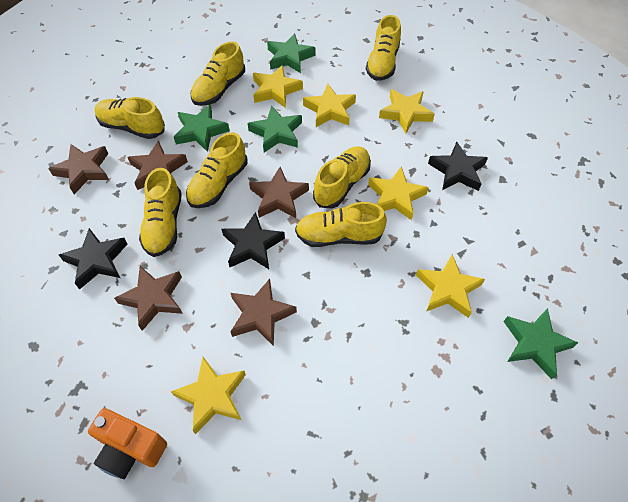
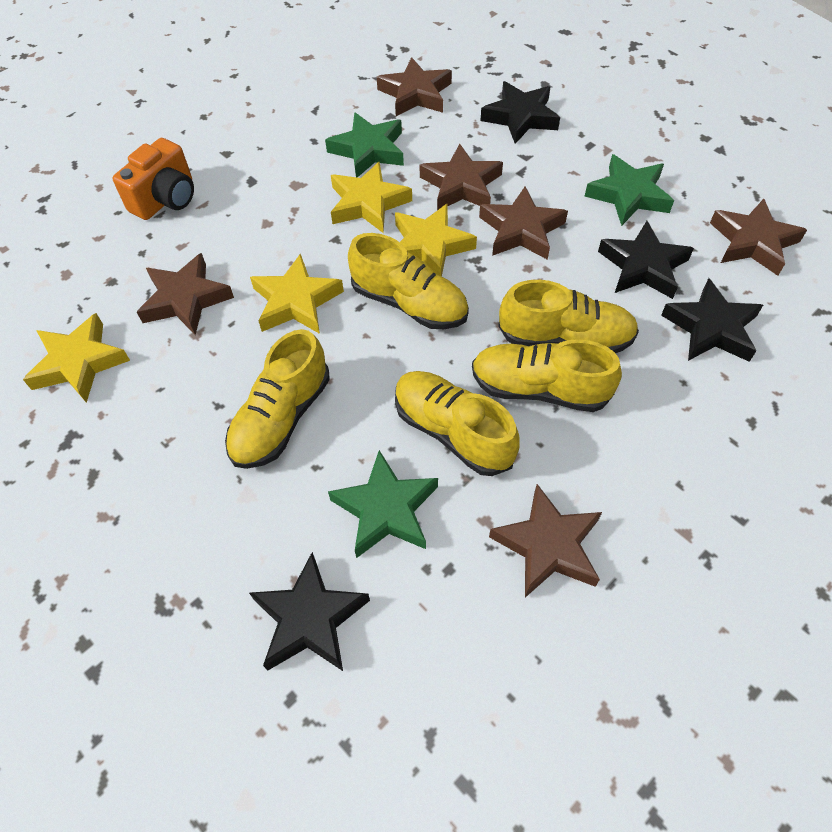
black star: 3 -> 4
brown star: 5 -> 6
green star: 4 -> 3
yellow shoe: 7 -> 5
yellow star: 6 -> 4

